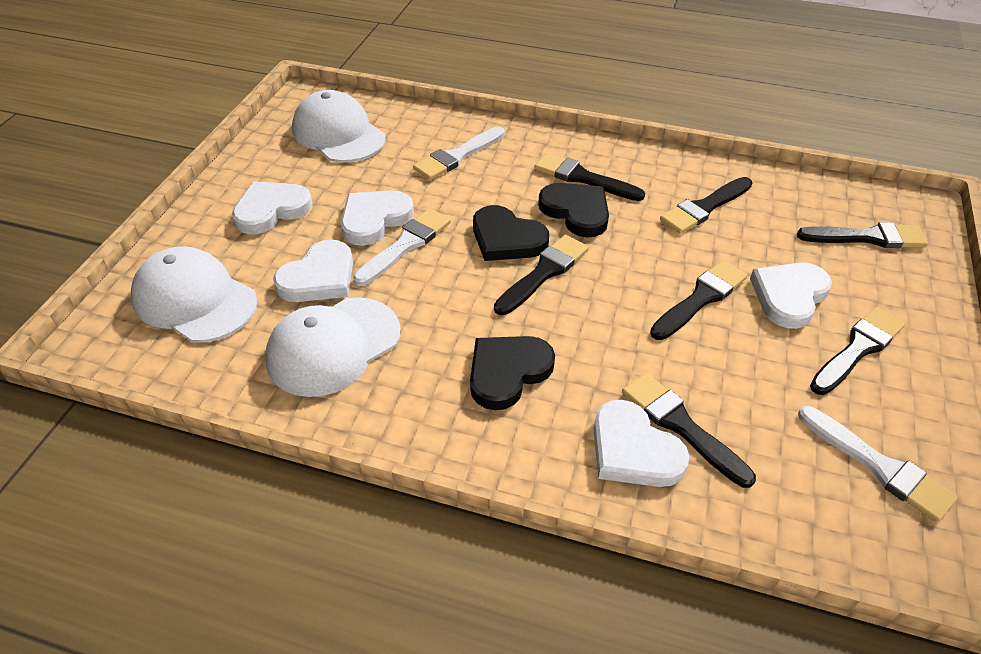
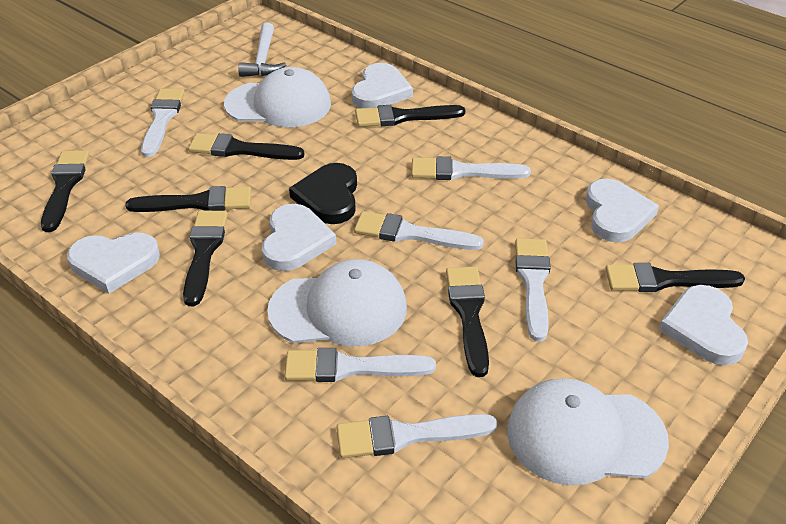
black heart: 3 -> 1
white brush: 3 -> 6
white hammer: 0 -> 1

